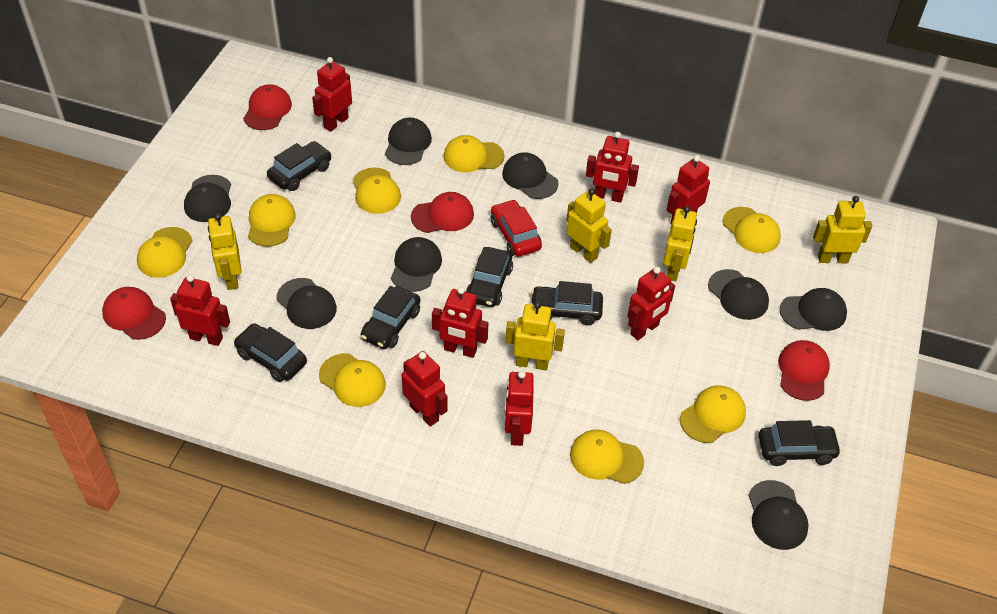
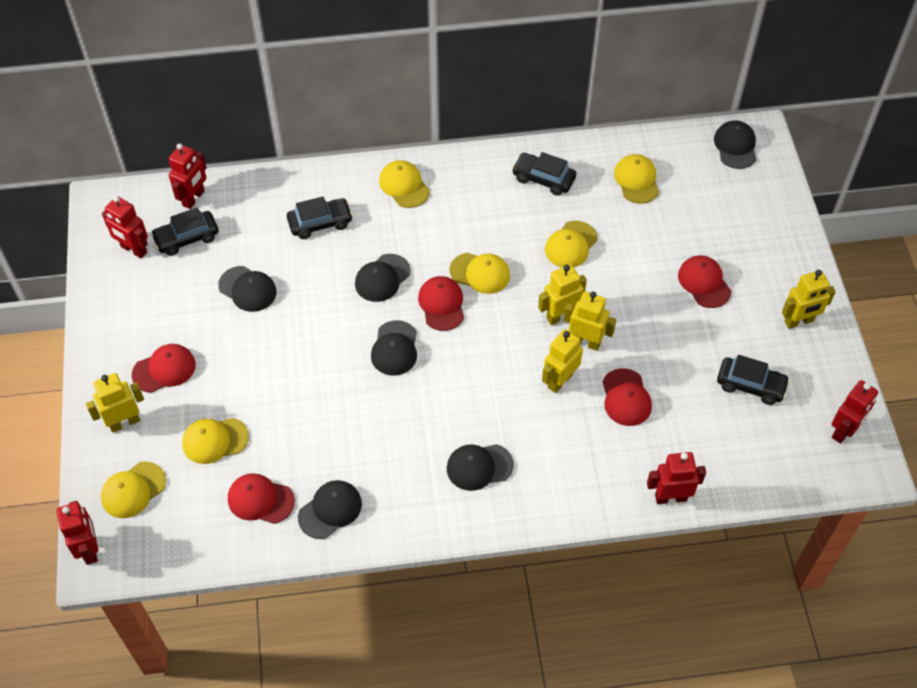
black cap: 8 -> 6
black car: 6 -> 4
red cap: 4 -> 5
red car: 1 -> 0
red robot: 8 -> 5
yellow cap: 8 -> 6

